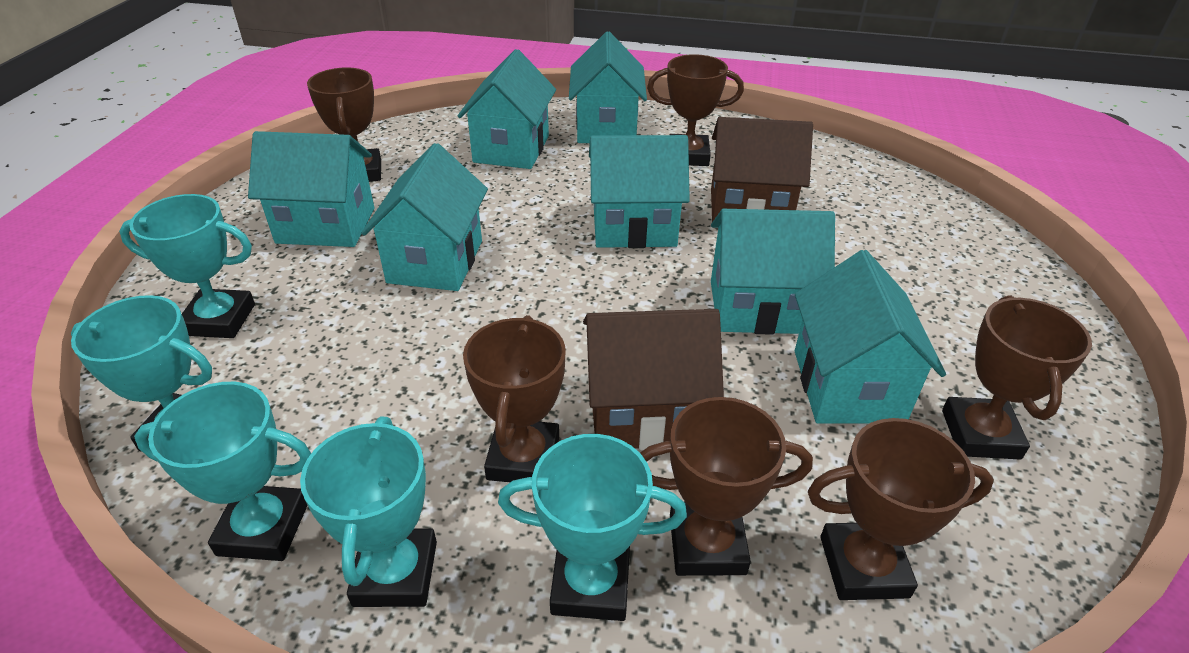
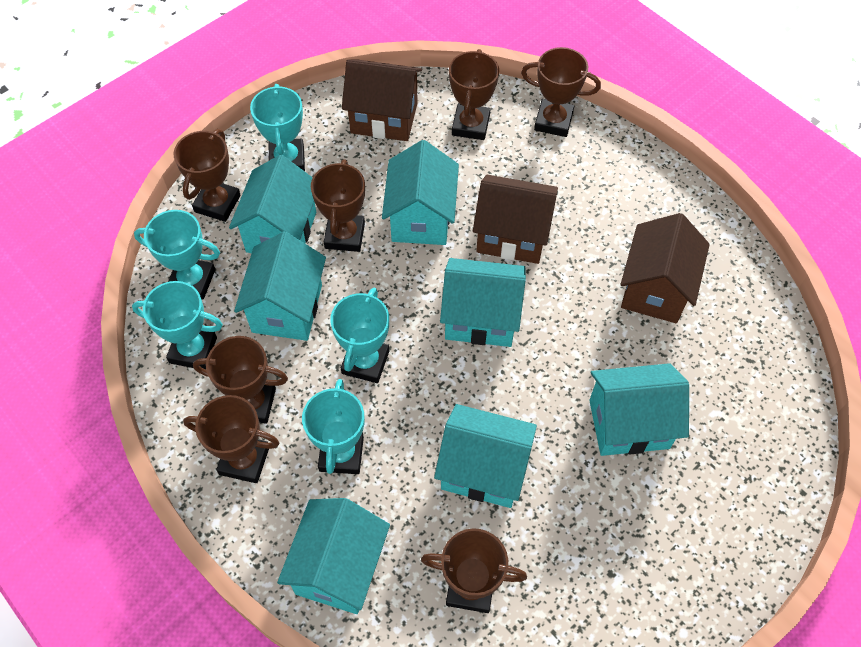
brown house: 2 -> 3
brown trophy: 6 -> 7

